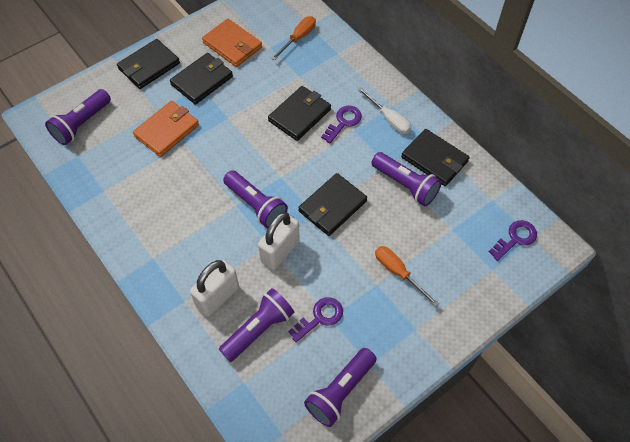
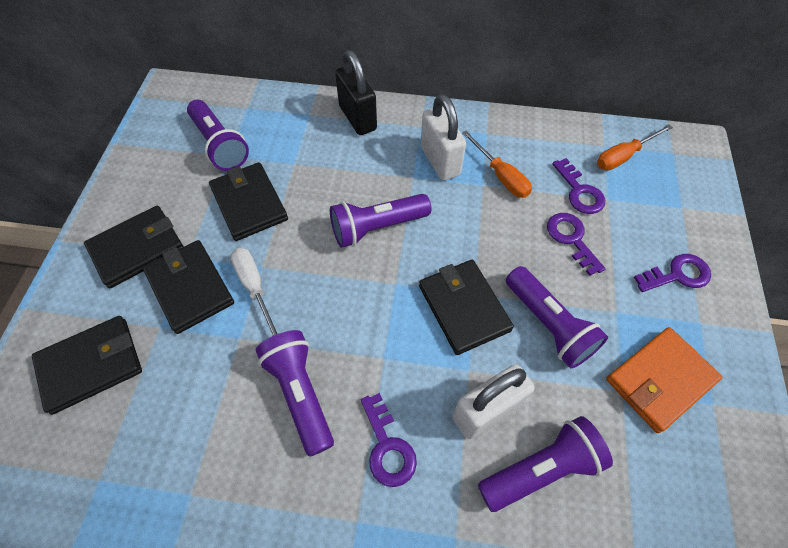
black padlock: 0 -> 1
orange wallet: 2 -> 1
purple key: 3 -> 4

